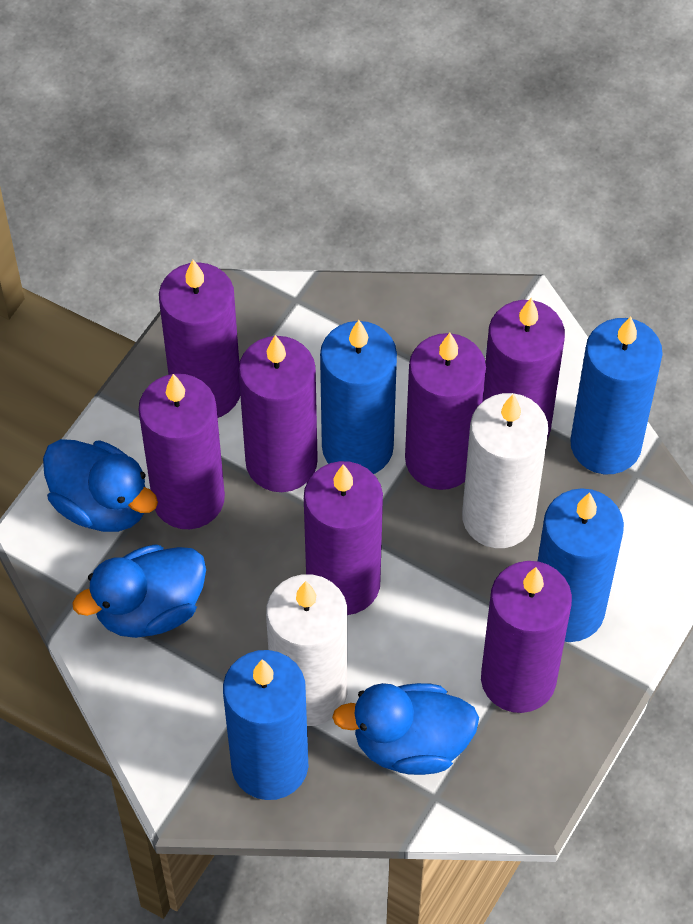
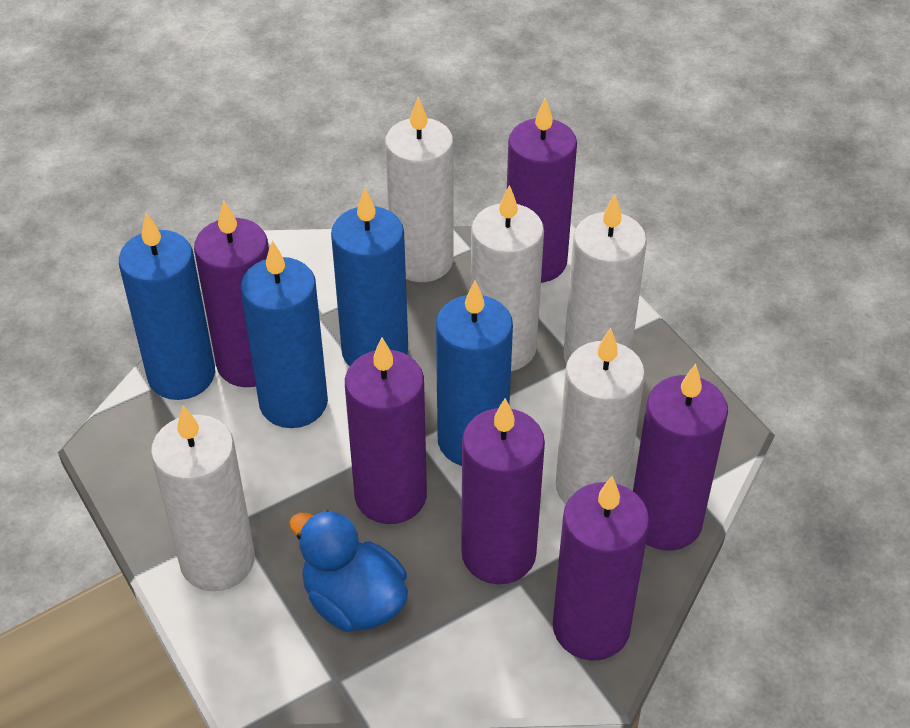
blue duck: 3 -> 1
purple candle: 7 -> 6
white candle: 2 -> 5

